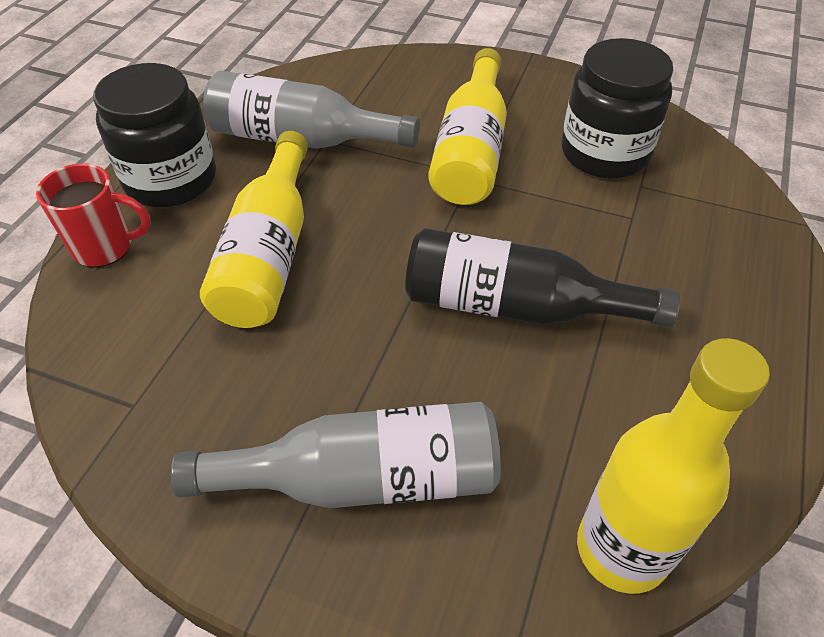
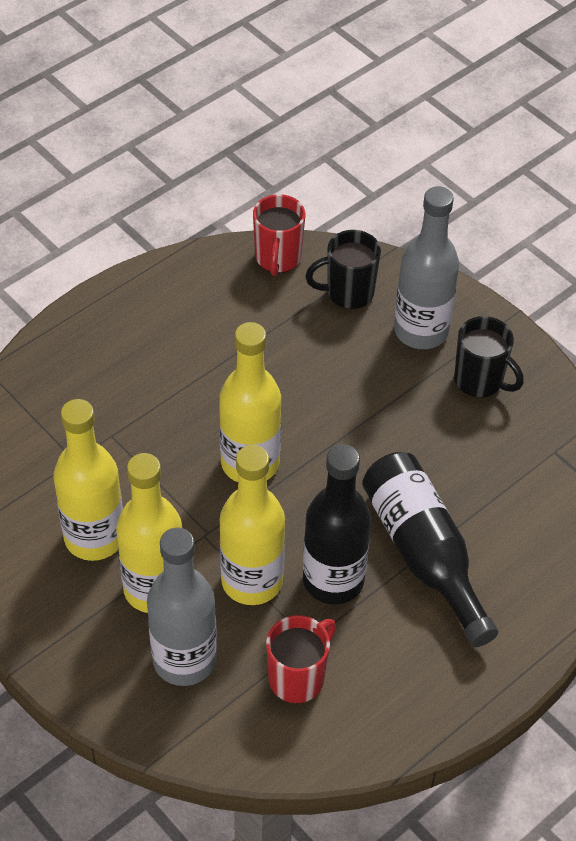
black bottle: 1 -> 2
black jar: 2 -> 0
black mug: 0 -> 2
red mug: 1 -> 2
yellow bottle: 3 -> 4

